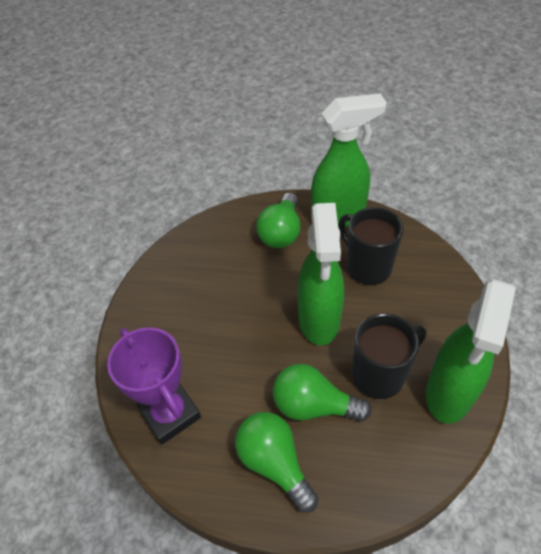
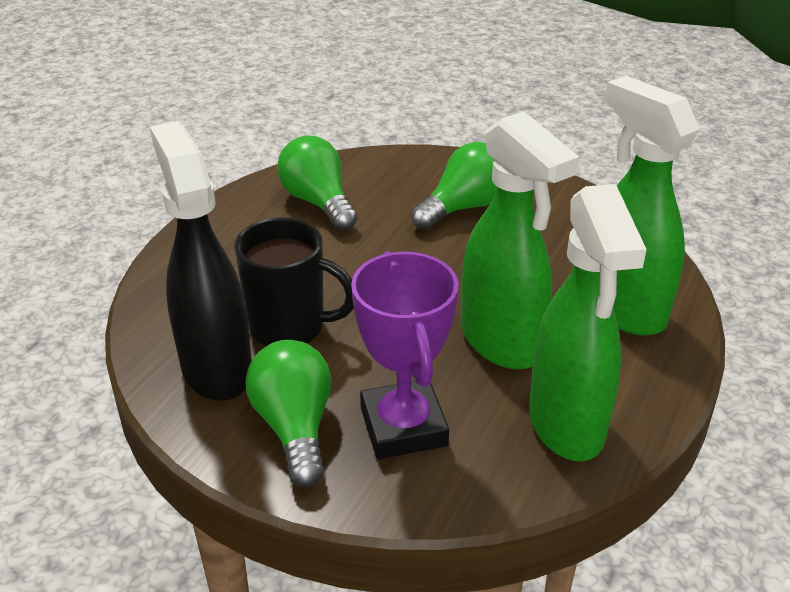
black mug: 2 -> 1
black spray bottle: 0 -> 1

